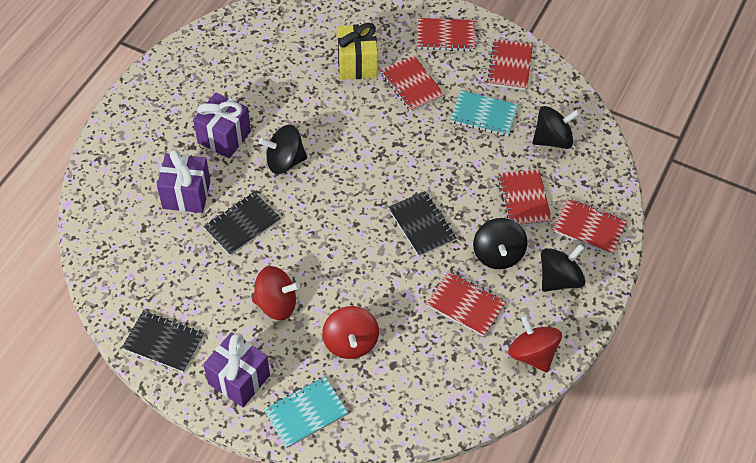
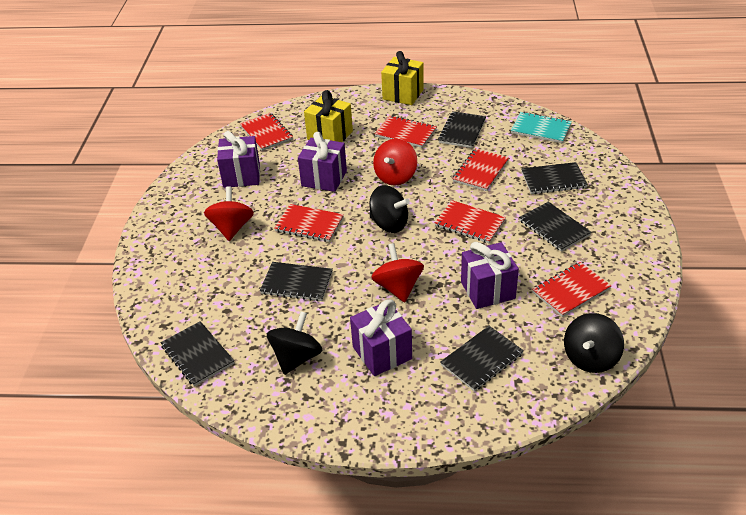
black notebook: 3 -> 6
black spinning top: 4 -> 3
purple gift: 3 -> 4
turquoise notebook: 2 -> 1
yellow gift: 1 -> 2

